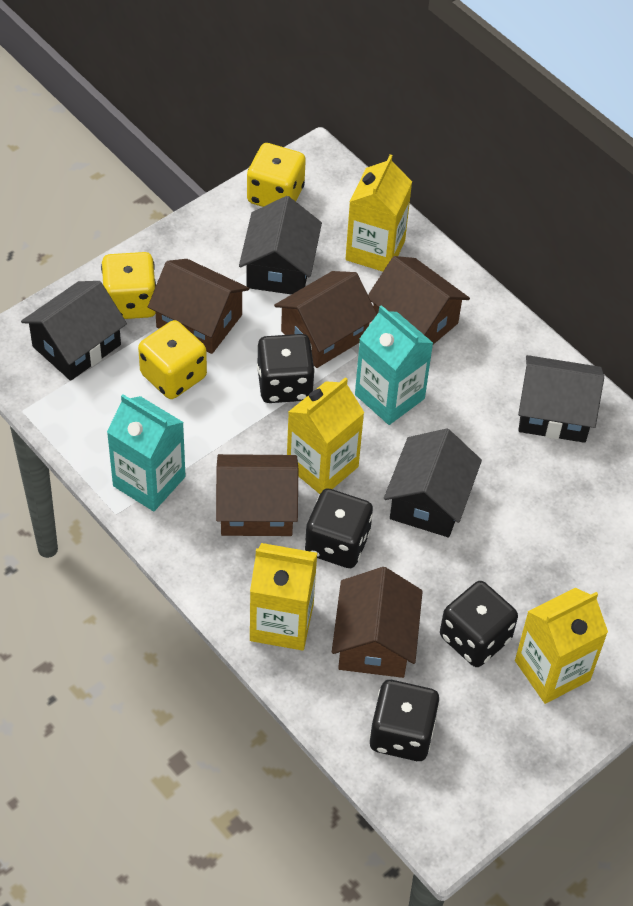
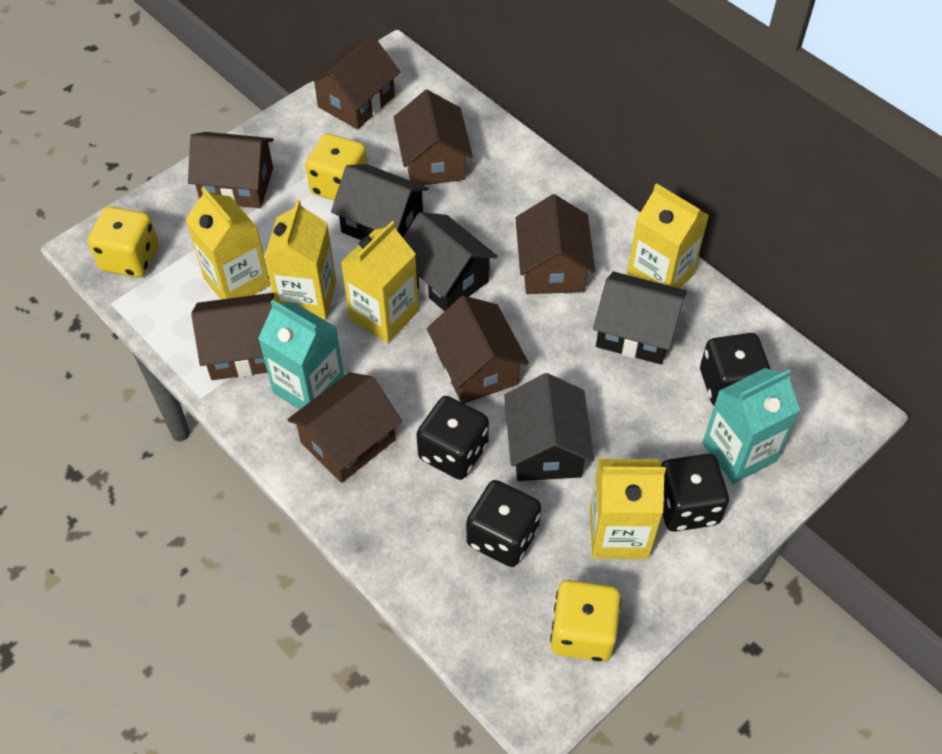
brown house: 5 -> 7
yellow carton: 4 -> 5

